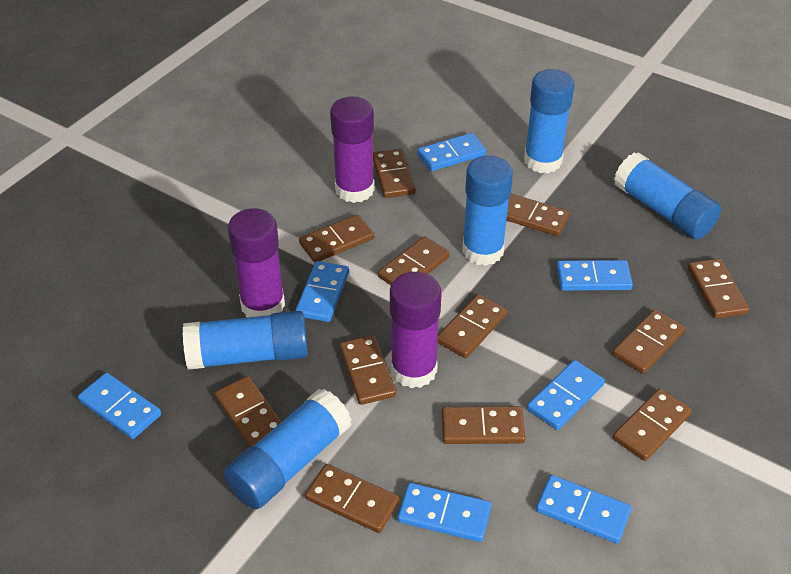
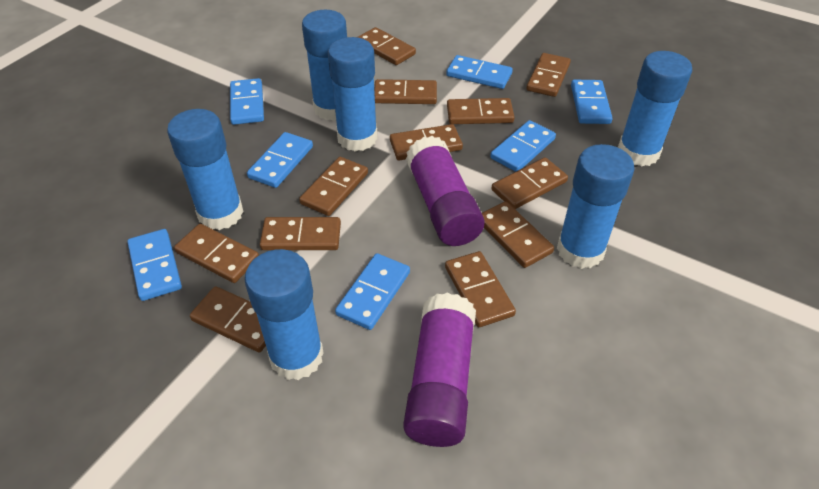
blue glue stick: 5 -> 6
purple glue stick: 3 -> 2

